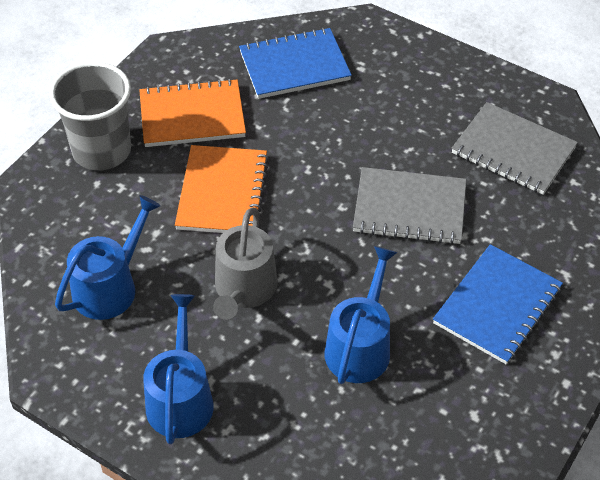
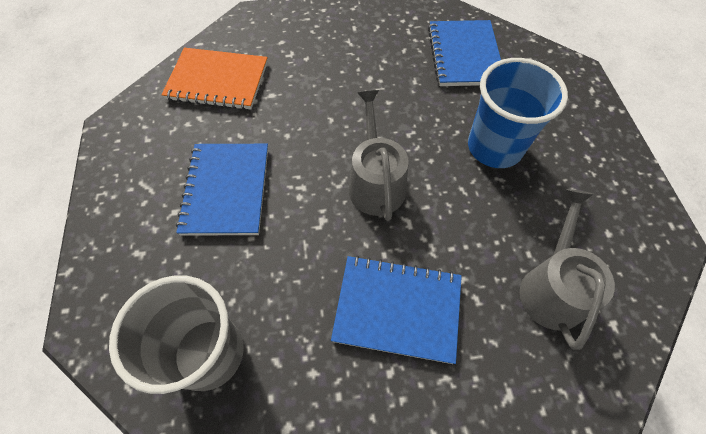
blue cup: 0 -> 1
blue notebook: 2 -> 3
blue watering can: 3 -> 0
grey notebook: 2 -> 0
grey watering can: 1 -> 2
orange notebook: 2 -> 1

